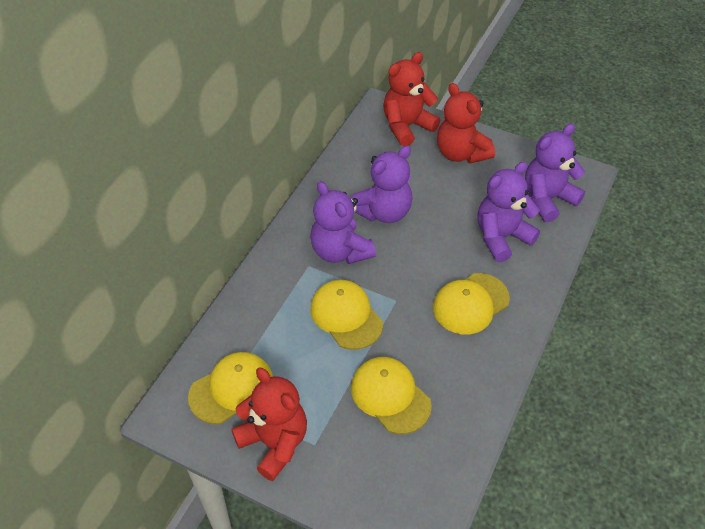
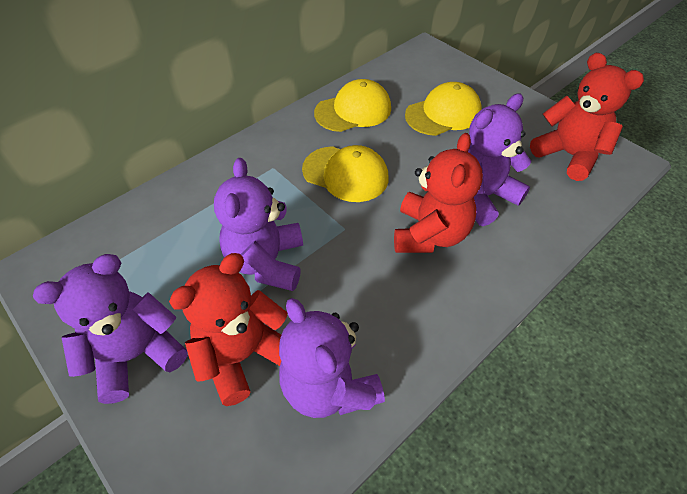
yellow cap: 4 -> 3

